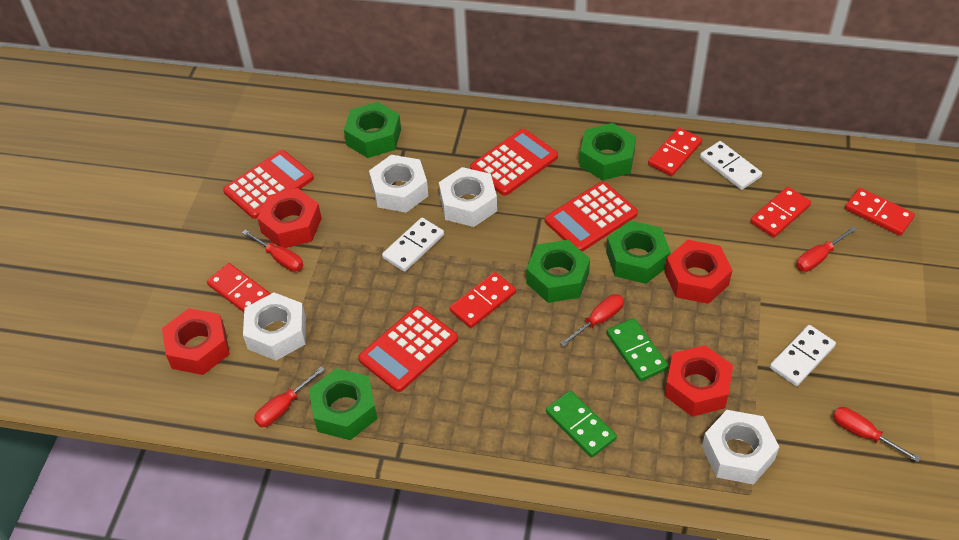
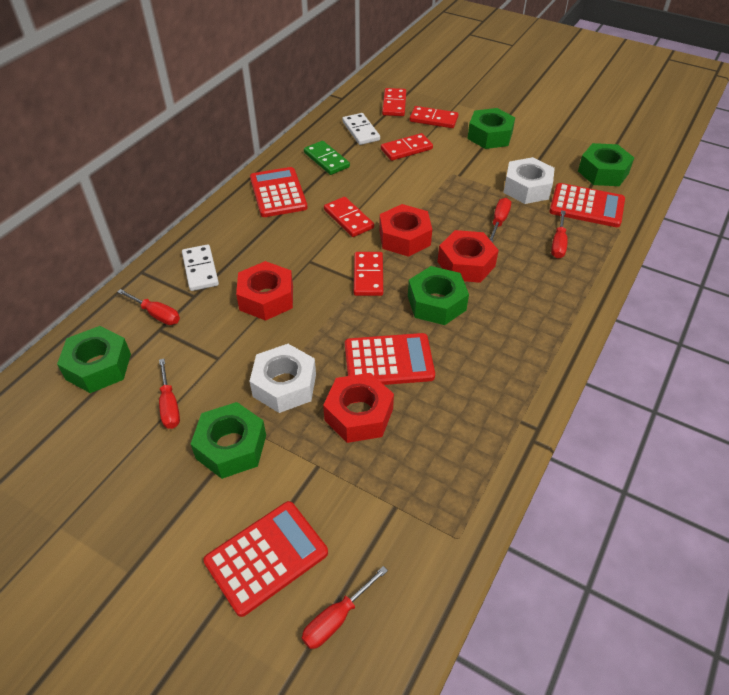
green domino: 2 -> 1
white domino: 3 -> 2
white nut: 4 -> 2

